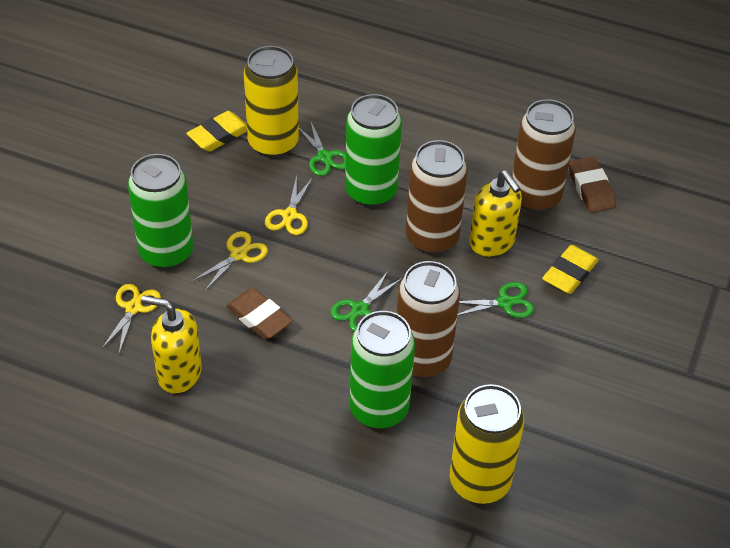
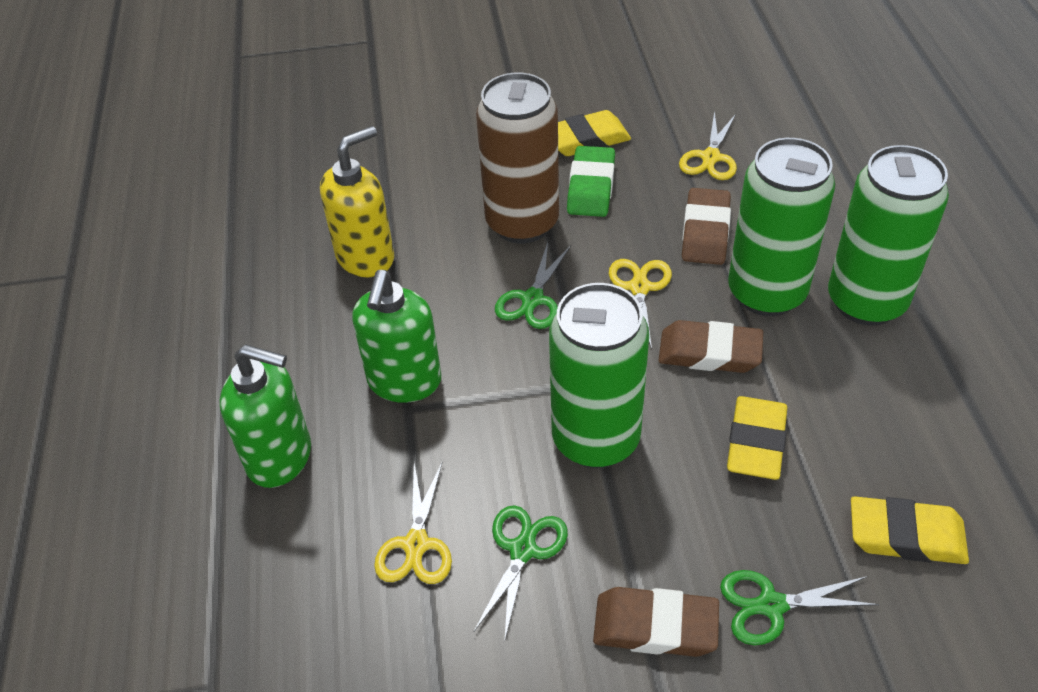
brown can: 3 -> 1
brown eraser: 2 -> 3
green eraser: 0 -> 1
green soap dispenser: 0 -> 2
yellow can: 2 -> 0
yellow eraser: 2 -> 3
yellow soap dispenser: 2 -> 1

